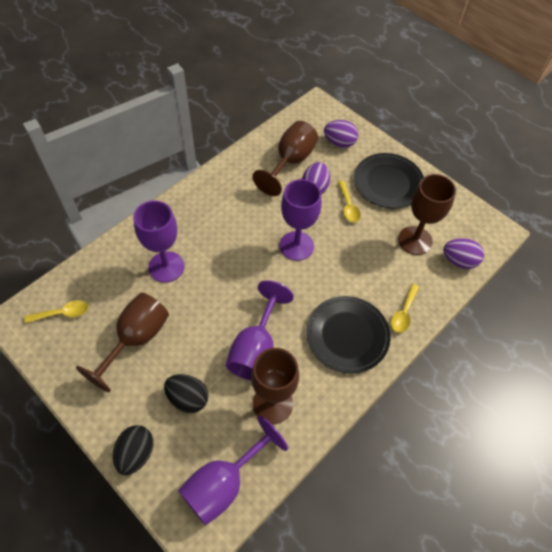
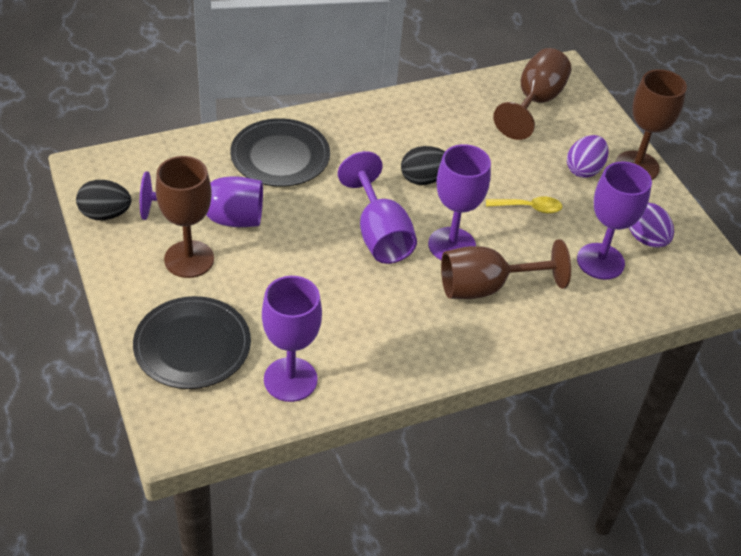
purple egg: 3 -> 2
purple goblet: 4 -> 5
yellow spoon: 3 -> 1

